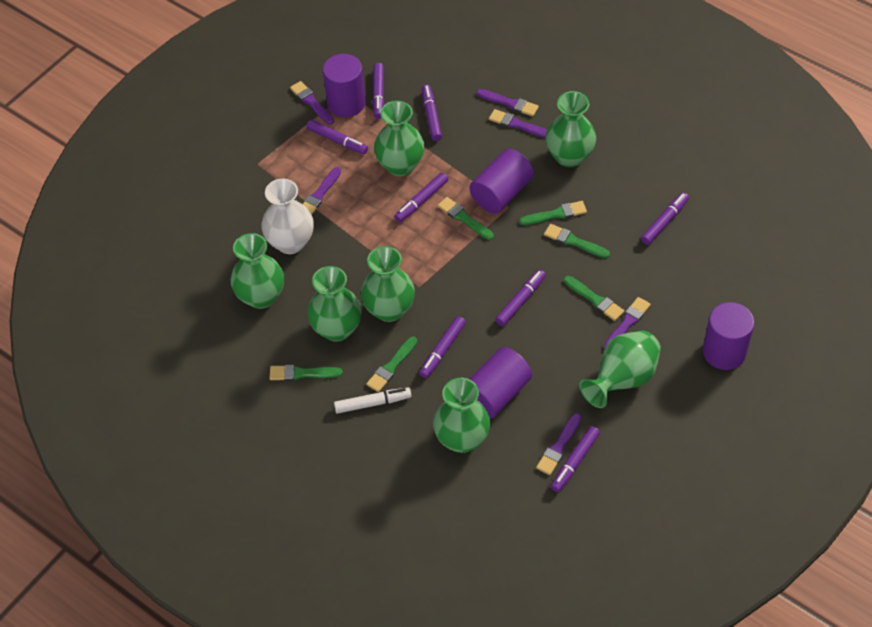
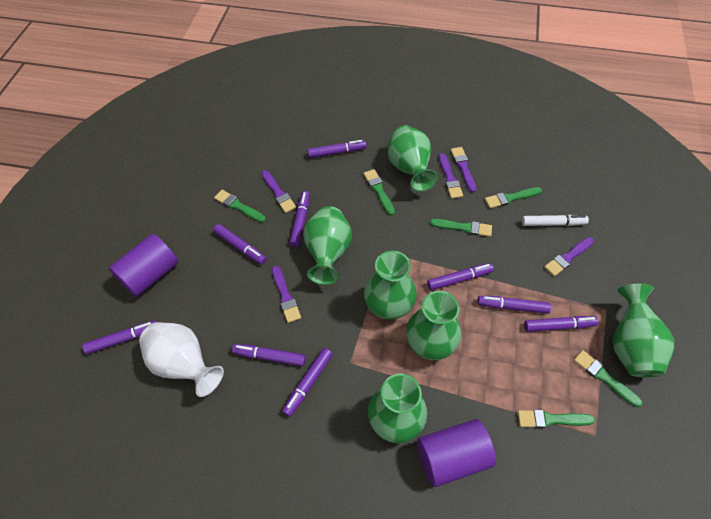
green vase: 7 -> 6
purple brush: 6 -> 5
purple cylinder: 4 -> 2
purple marker: 8 -> 9

